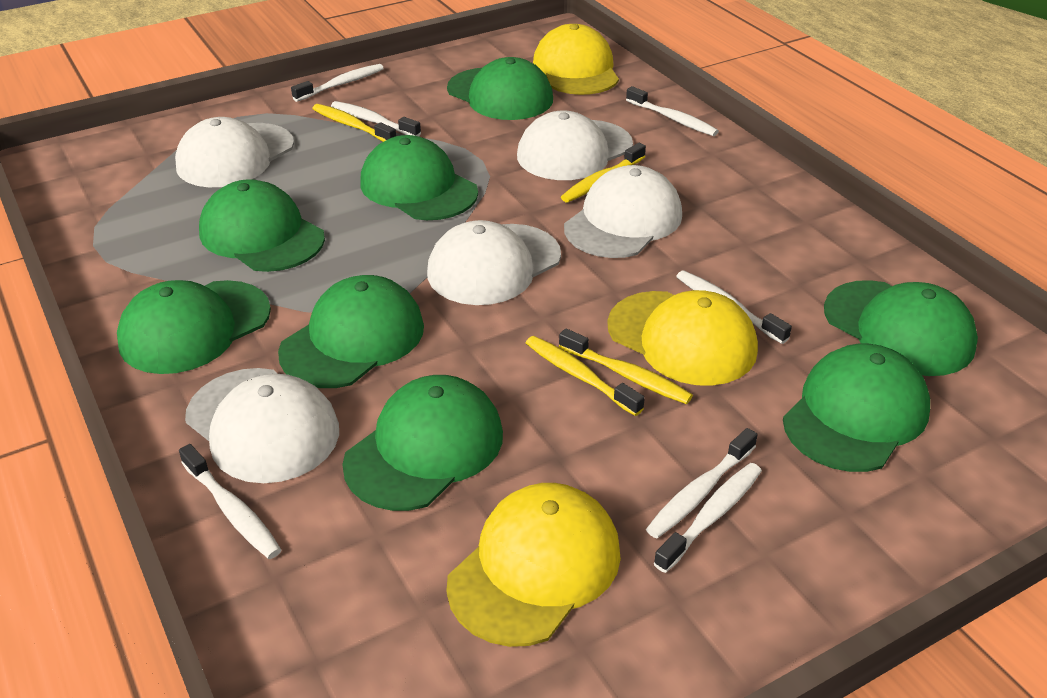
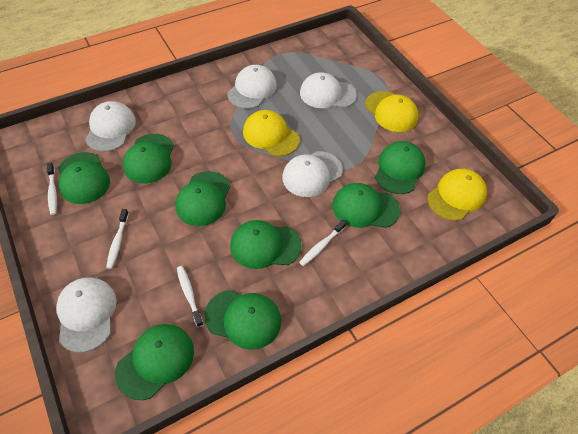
white toothbrush: 7 -> 4
yellow toothbrush: 4 -> 0

